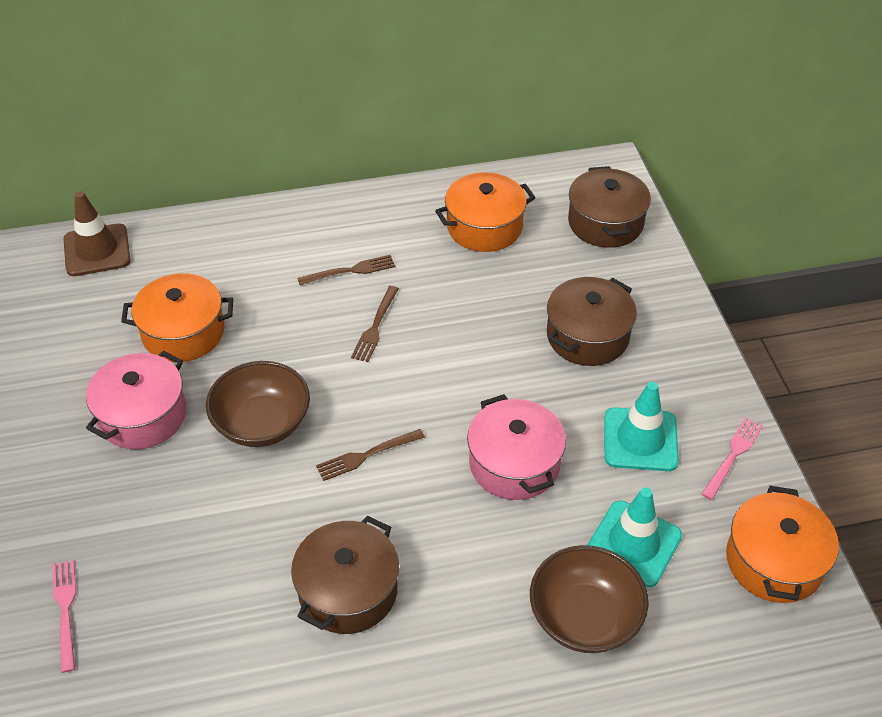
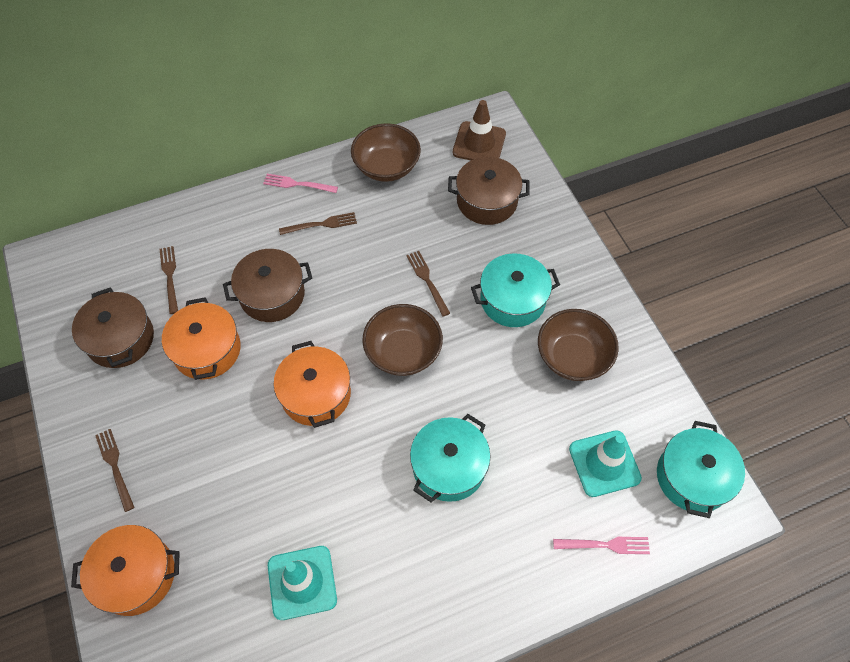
brown bowl: 2 -> 3
brown fork: 3 -> 4
pink pot: 2 -> 0
turquoise pot: 0 -> 3

